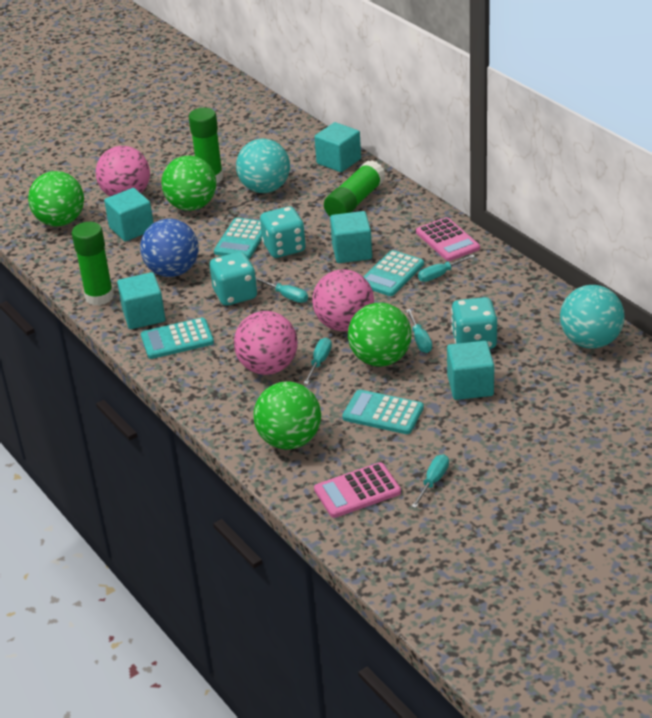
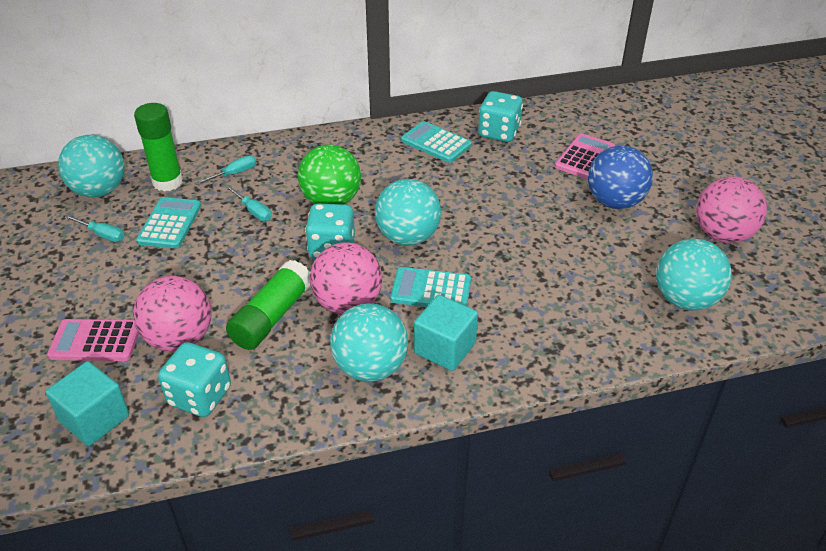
green ball: 4 -> 1
green glue stick: 3 -> 2
turquoise ball: 2 -> 4
turquoise calculator: 4 -> 3
turquoise cube: 5 -> 2
turquoise screwdriver: 5 -> 3

